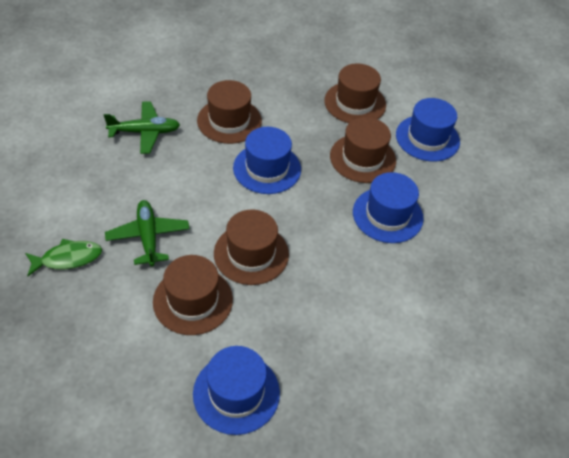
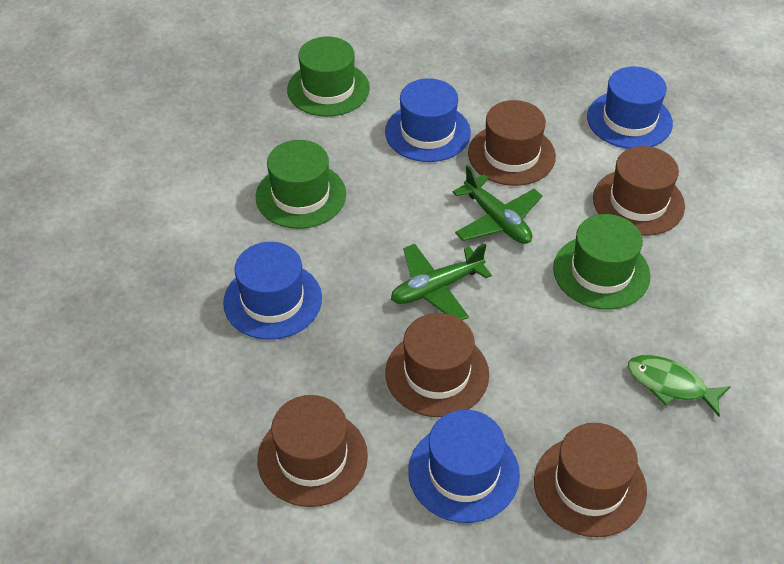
green hat: 0 -> 3

